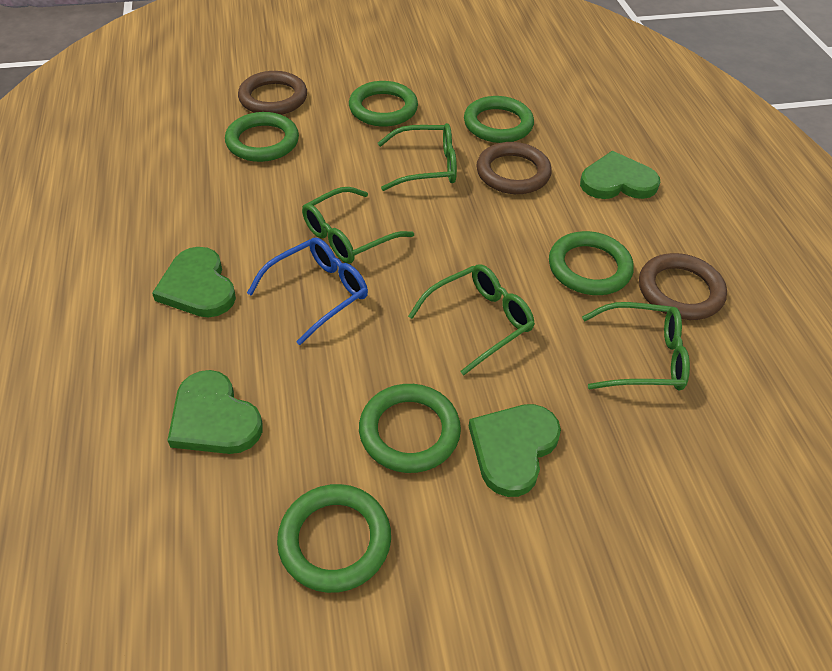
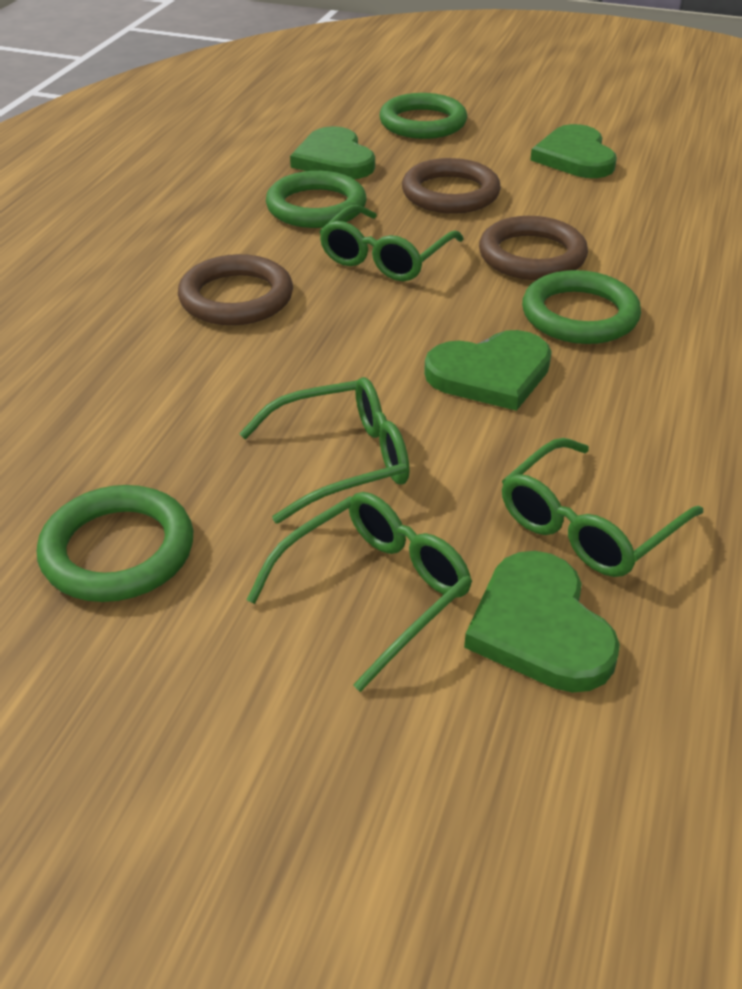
blue glasses: 1 -> 0
green ring: 6 -> 4

